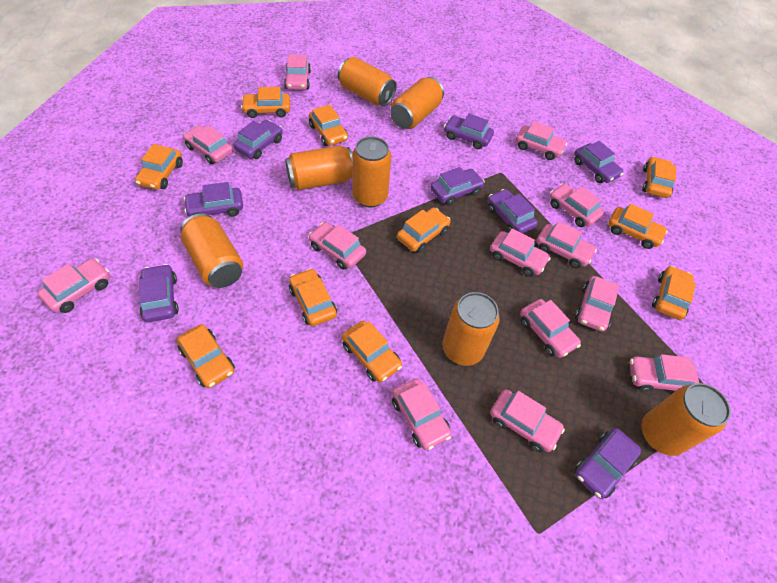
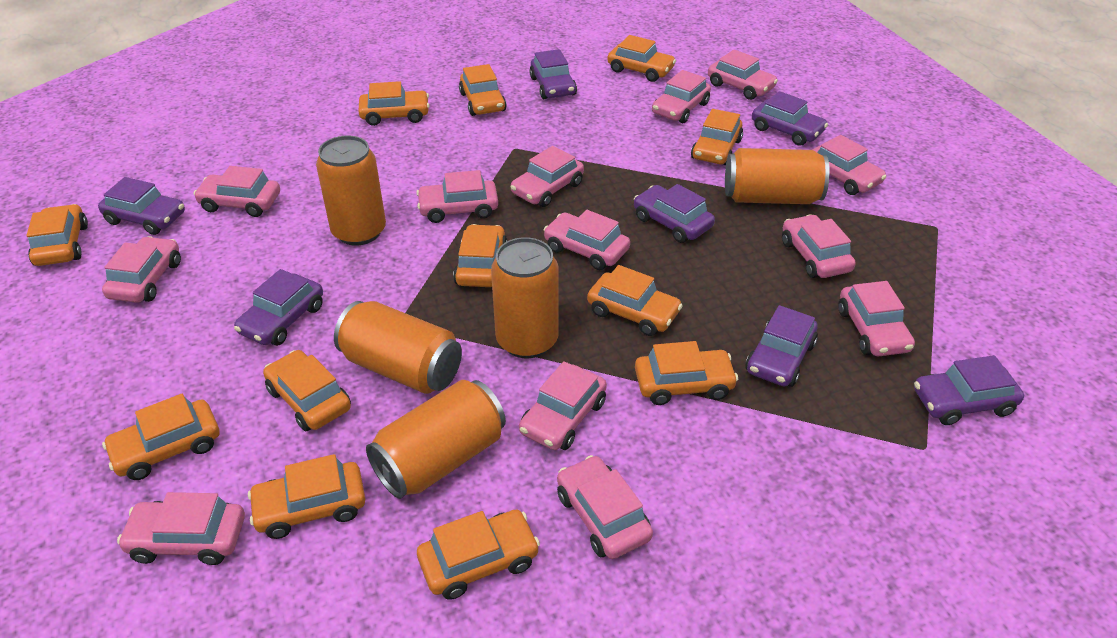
orange can: 7 -> 5
orange car: 10 -> 12
purple car: 8 -> 7

